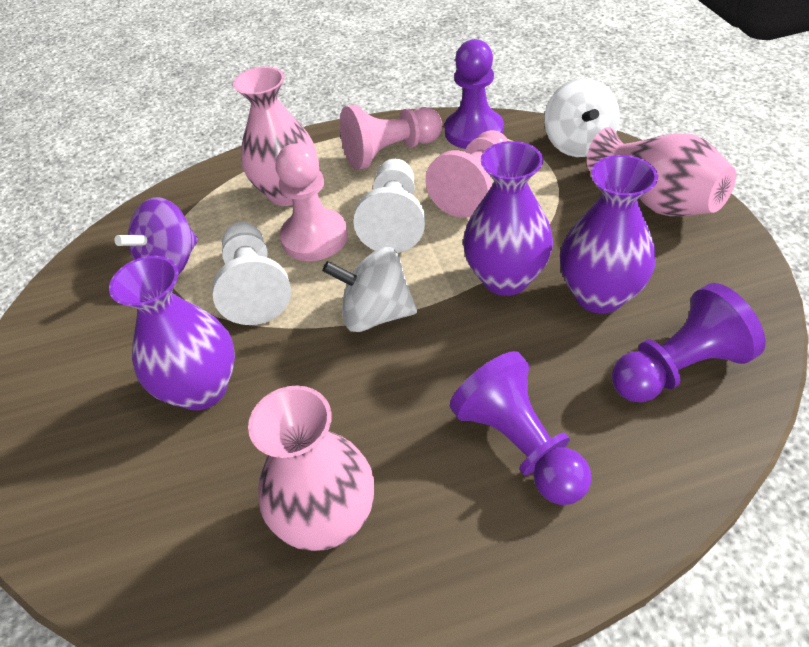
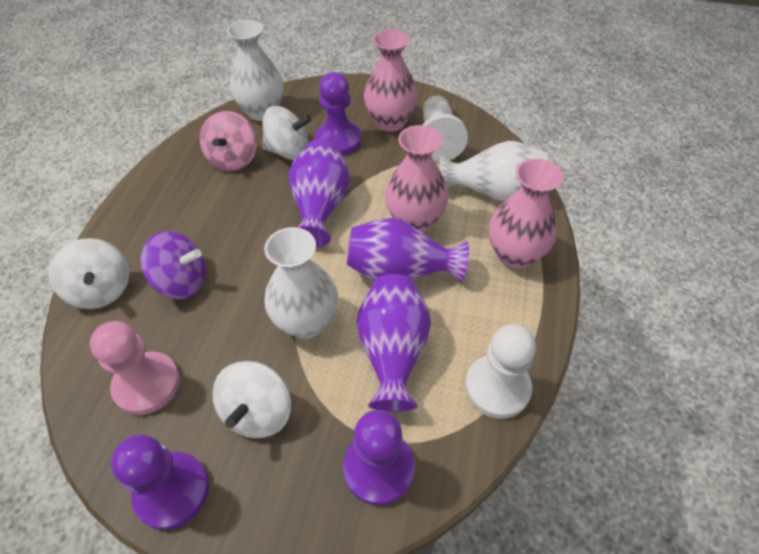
pink pawn: 3 -> 1
pink spinning top: 0 -> 1
white spinning top: 2 -> 3
white vase: 0 -> 3

